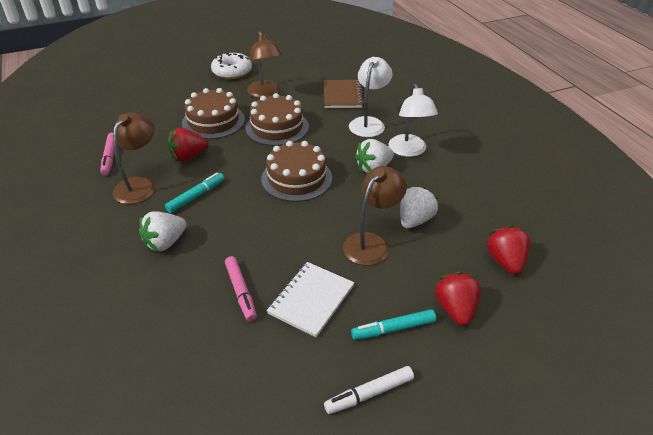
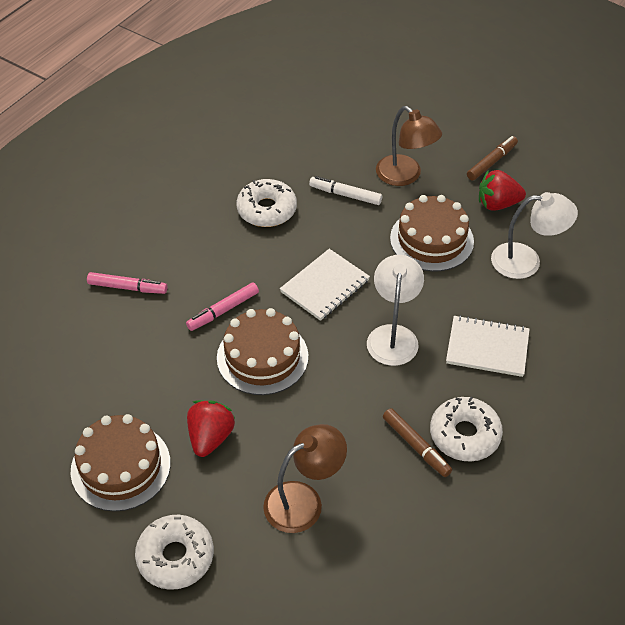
brown lamp: 3 -> 2
brown marker: 0 -> 2
brown notebook: 1 -> 0
red strawberry: 3 -> 2
turquoise marker: 2 -> 0
white donut: 1 -> 3
white notebook: 1 -> 2
white strawberry: 3 -> 0

